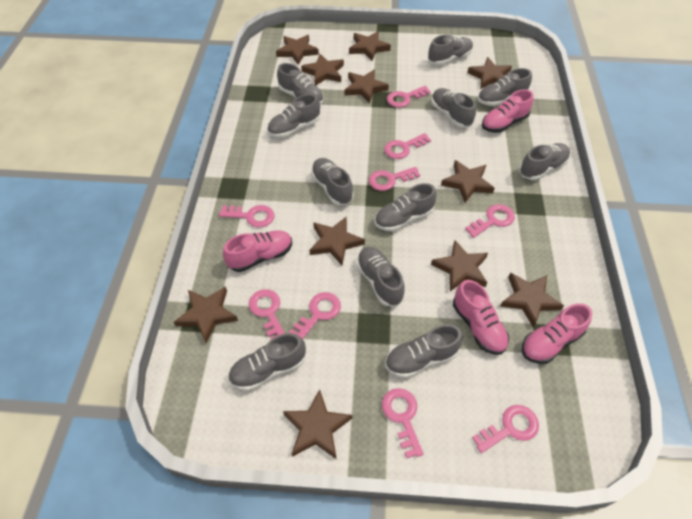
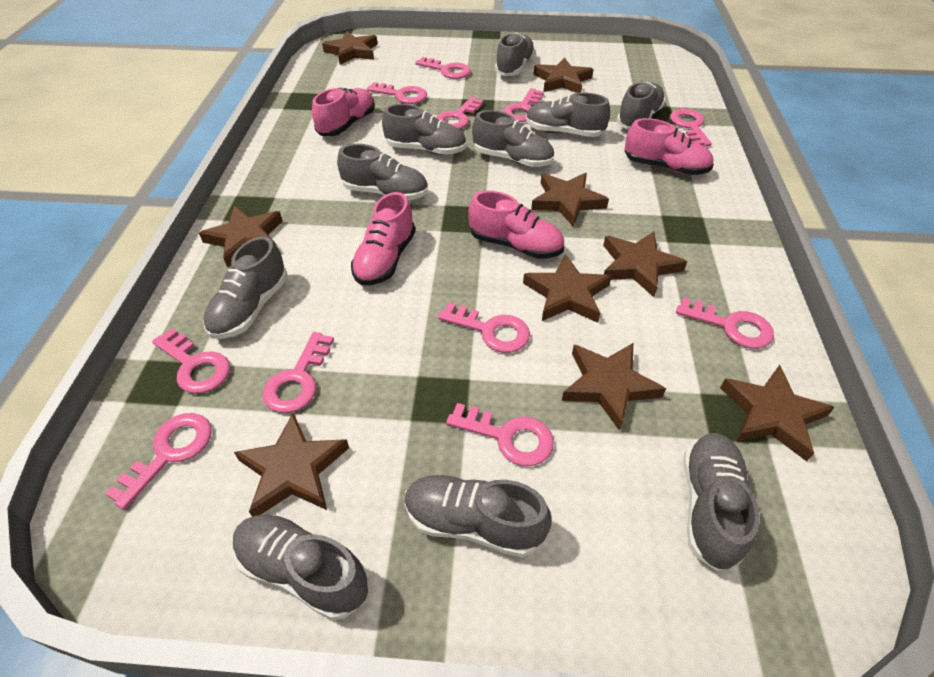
brown star: 11 -> 9
grey shoe: 11 -> 10
pink key: 9 -> 11

